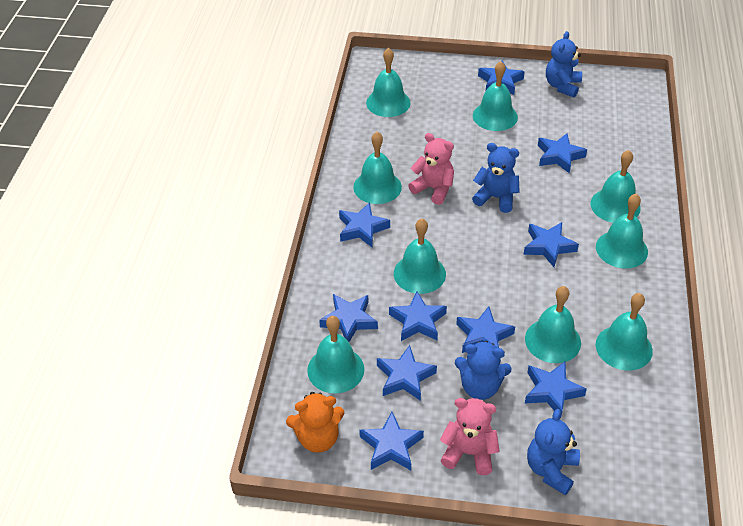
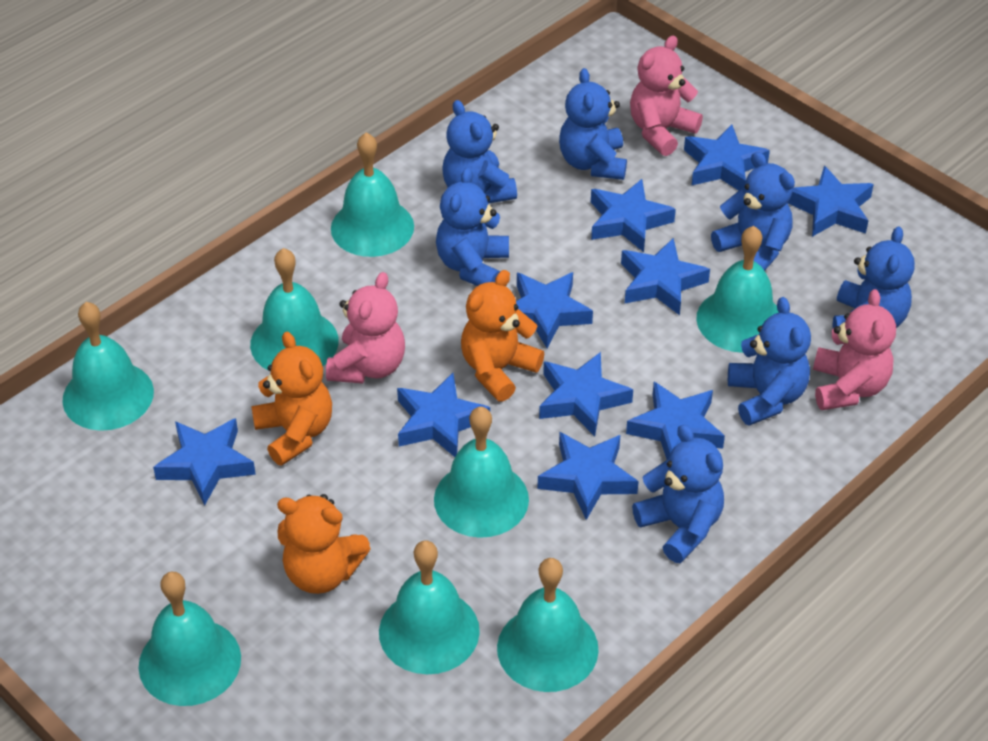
blue teddy bear: 4 -> 7
orange teddy bear: 1 -> 3
pink teddy bear: 2 -> 3
turquoise bell: 9 -> 8

